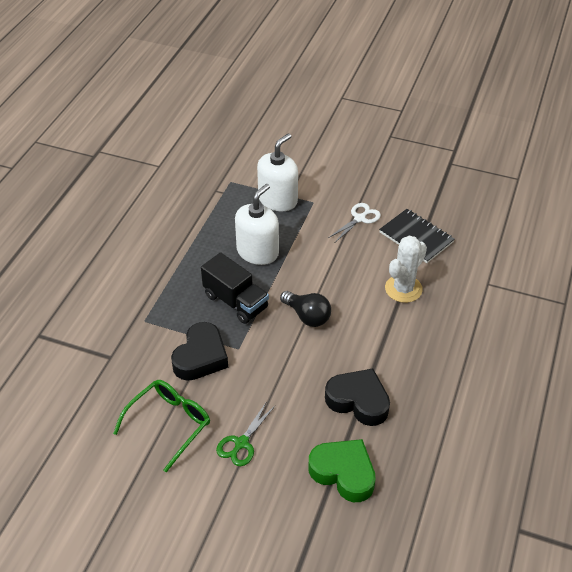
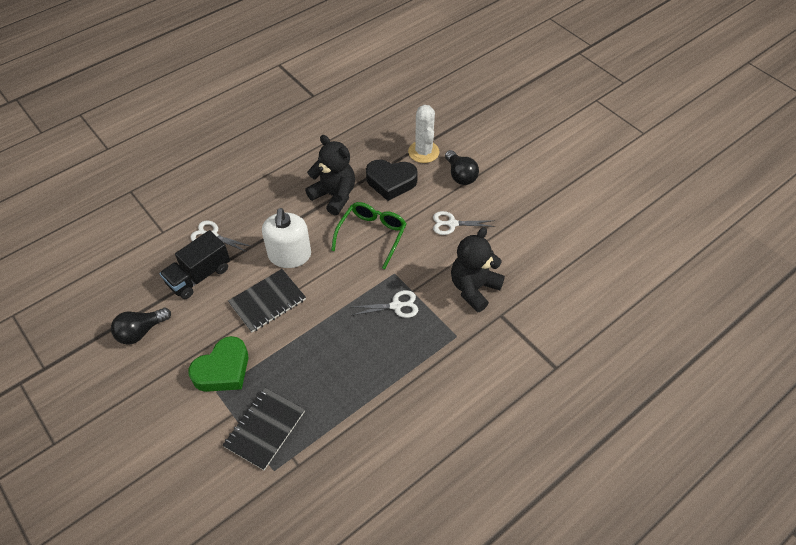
black heart: 2 -> 1
black light bulb: 1 -> 2
black notebook: 1 -> 2
black teddy bear: 0 -> 2
green scissors: 1 -> 0
white scissors: 1 -> 3
white soap dispenser: 2 -> 1

